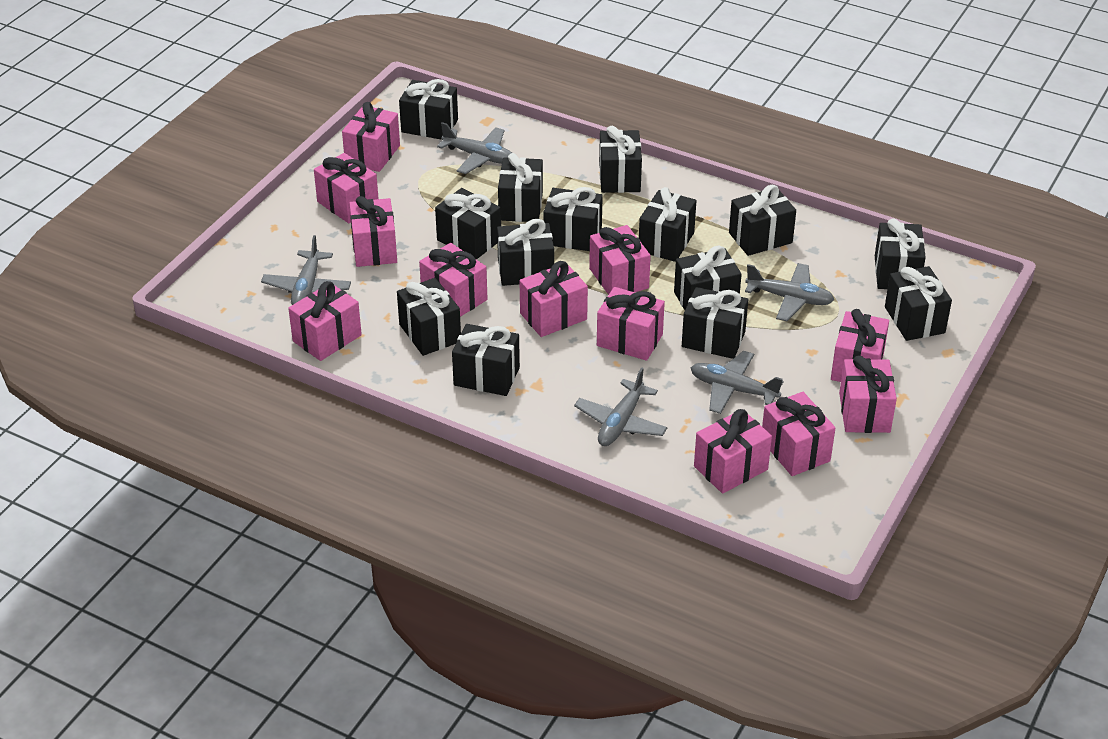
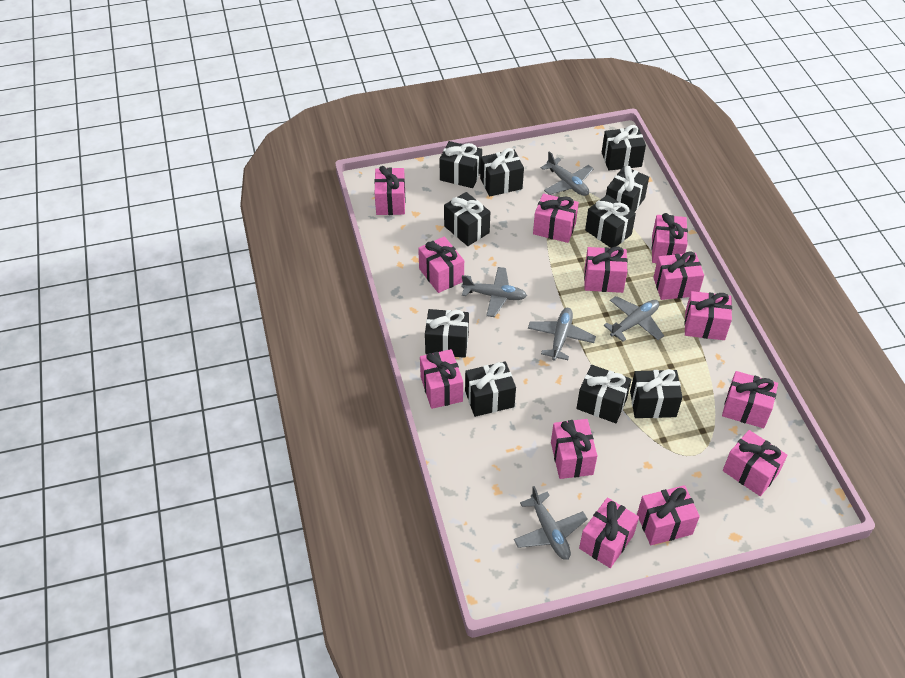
black gift: 14 -> 10
pink gift: 12 -> 13

